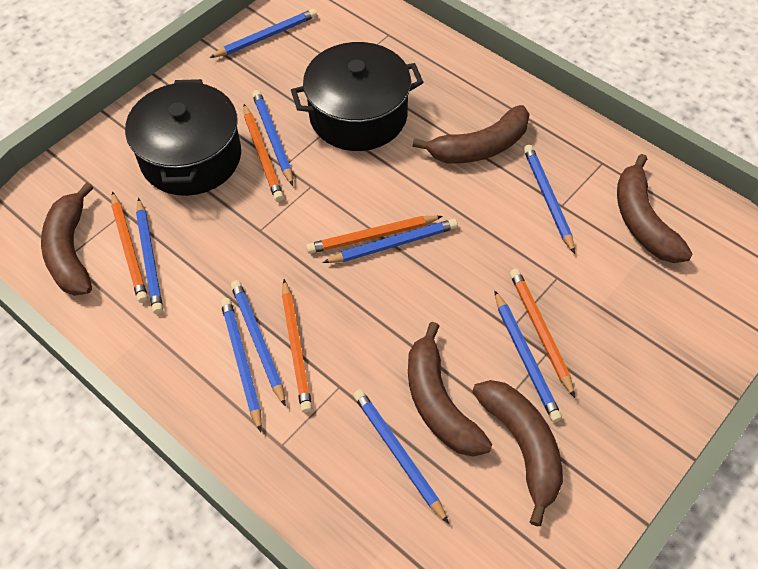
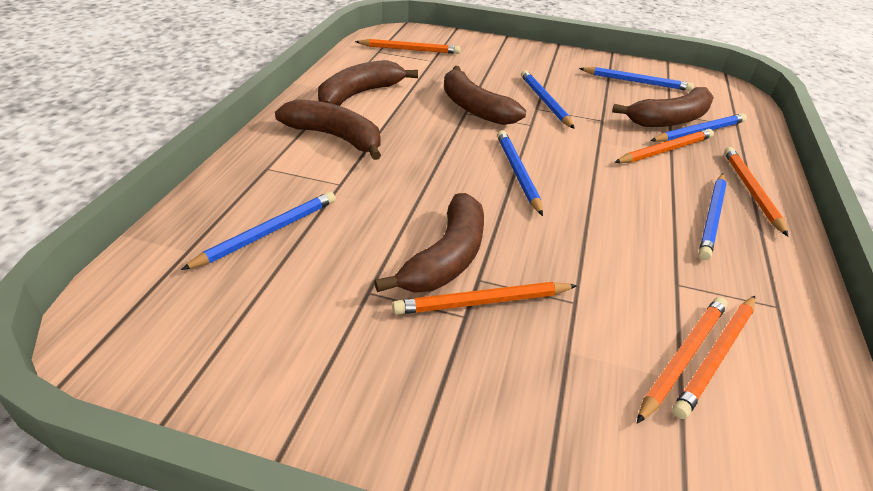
black pot: 2 -> 0
blue pencil: 9 -> 6
orange pencil: 5 -> 6

